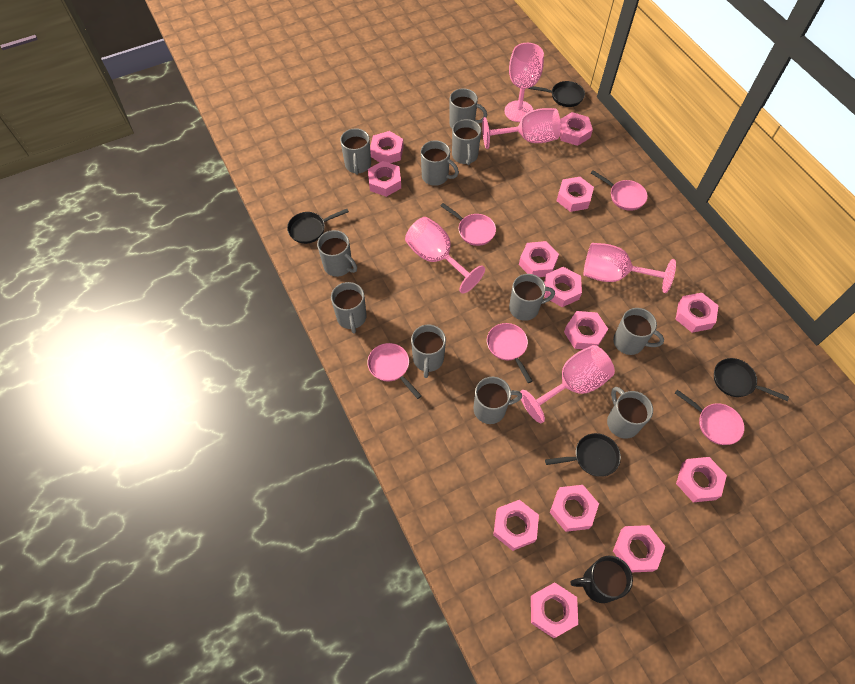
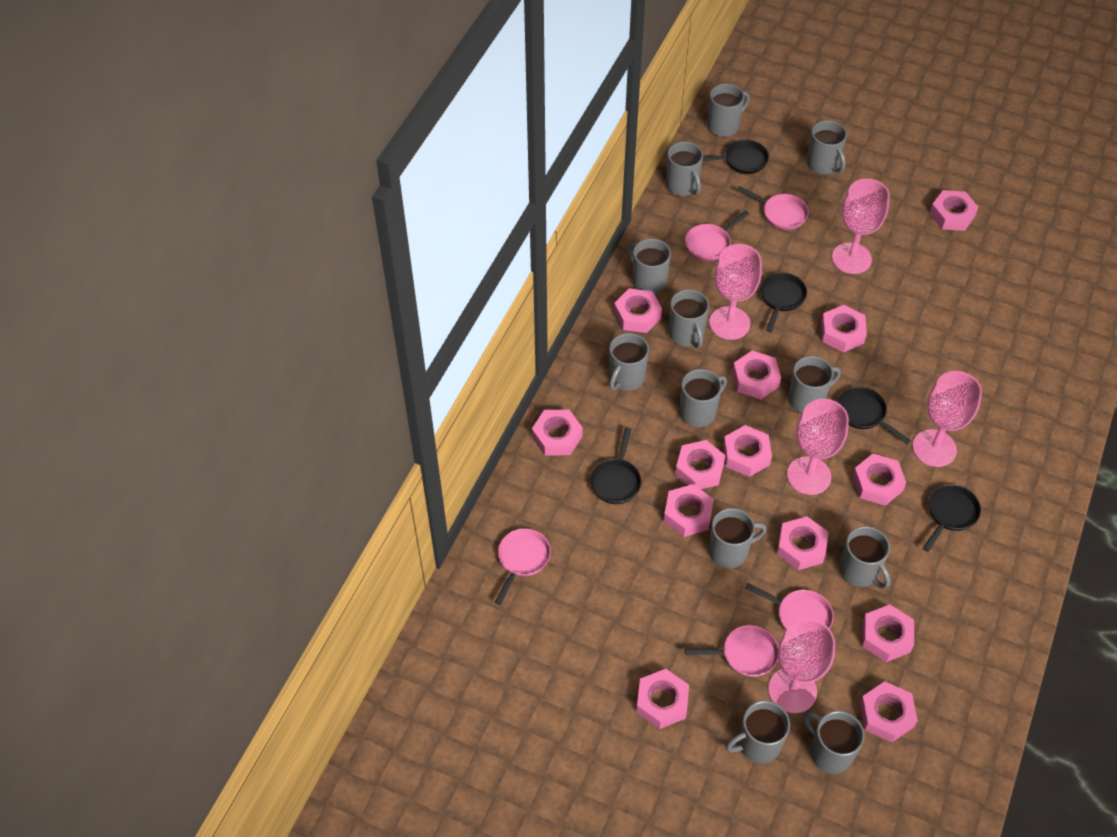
black mug: 1 -> 0
black pan: 4 -> 5
grey mug: 11 -> 12

